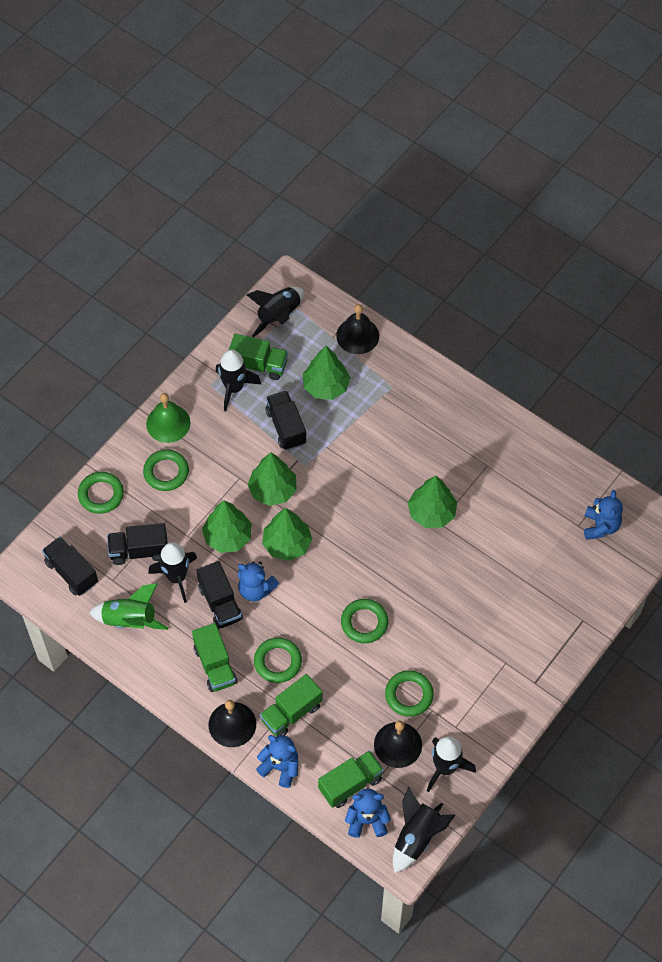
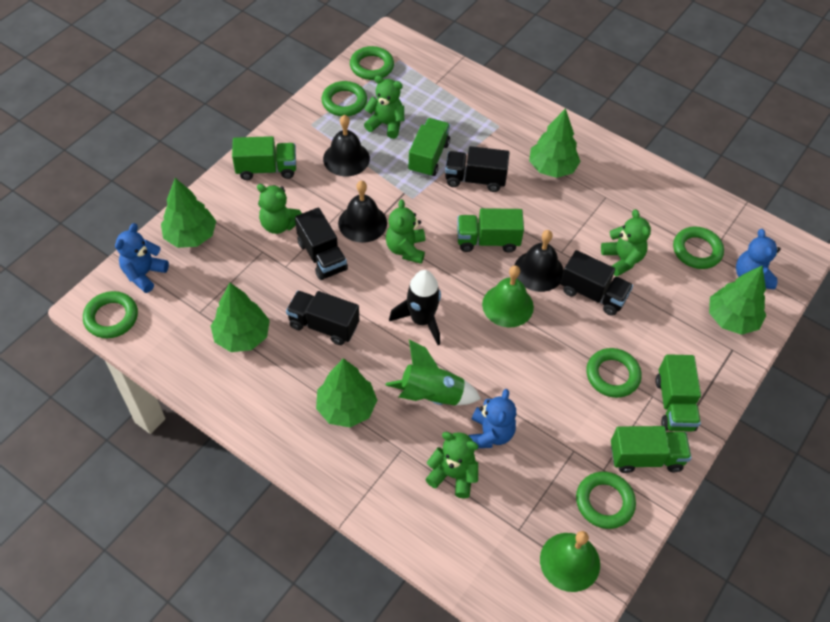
black rocket: 5 -> 1
blue teddy bear: 4 -> 3
green bell: 1 -> 2
green ring: 5 -> 6
green teddy bear: 0 -> 5
green truck: 4 -> 5

